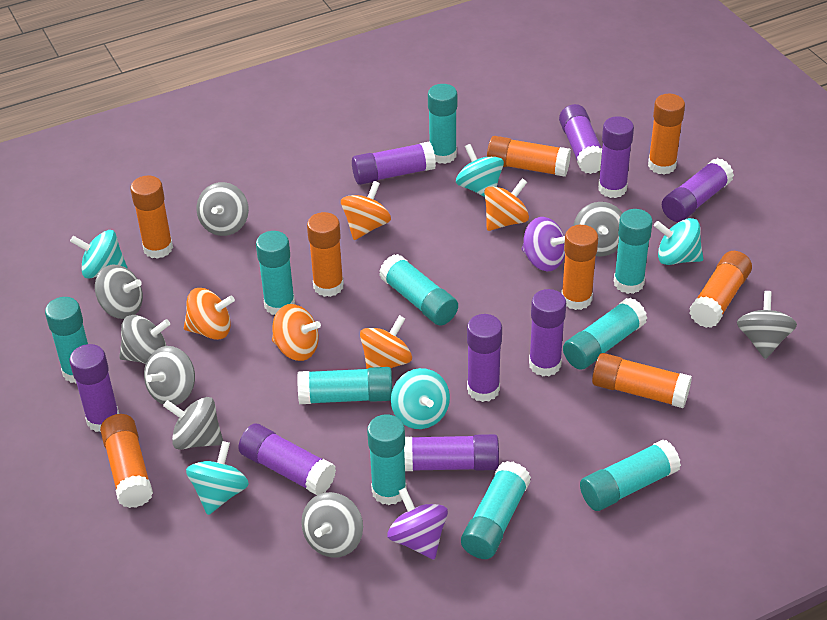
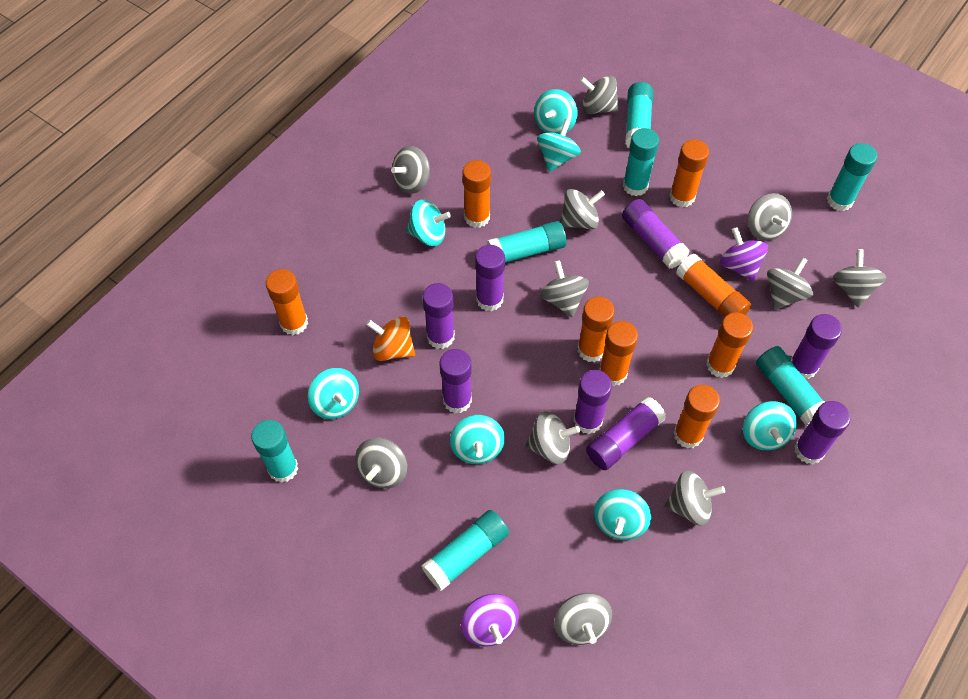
grey spinning top: 8 -> 11
orange spinning top: 5 -> 1
purple glue stick: 9 -> 8
turquoise glue stick: 10 -> 7
turquoise spinning top: 5 -> 7

